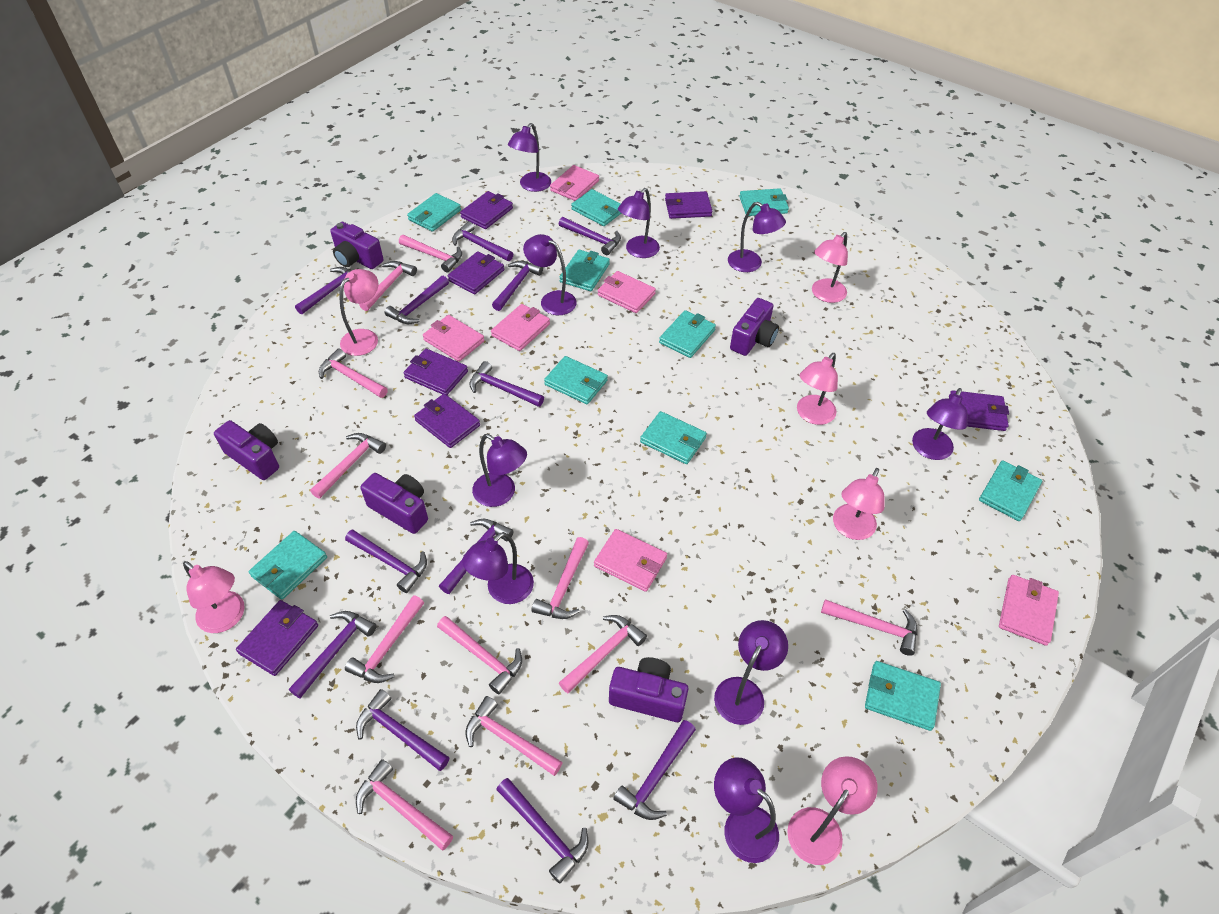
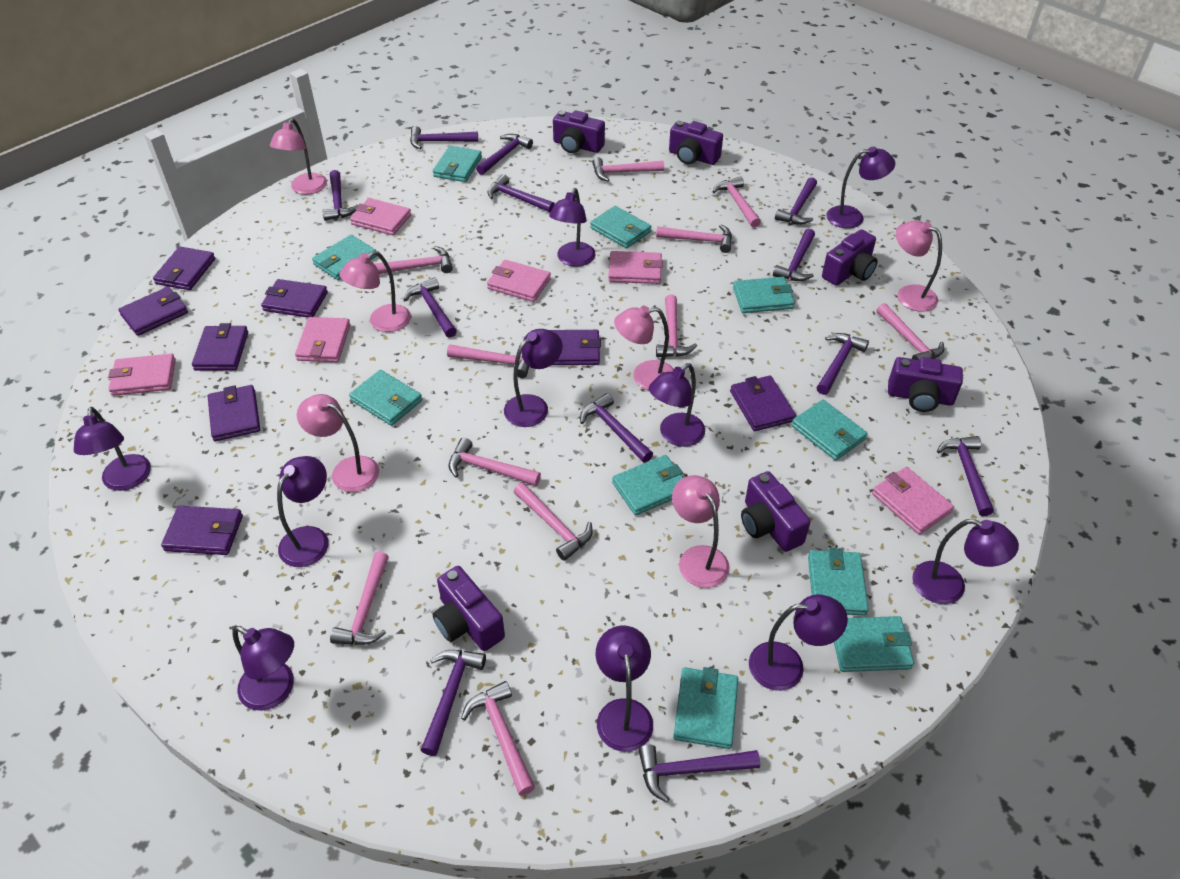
purple camera: 5 -> 6
purple lamp: 9 -> 10
purple wallet: 7 -> 8

